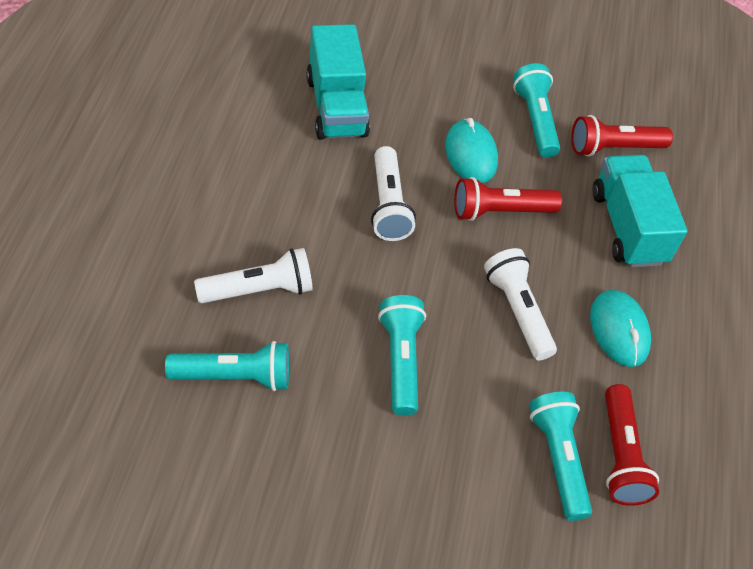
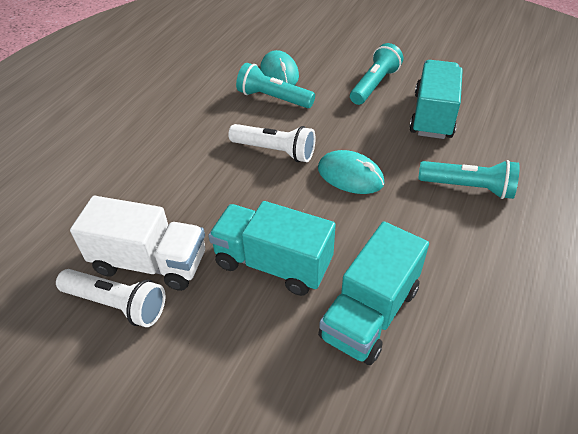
red flashlight: 3 -> 0
turquoise flashlight: 4 -> 3
turquoise truck: 2 -> 3
white flashlight: 3 -> 2
white truck: 0 -> 1

